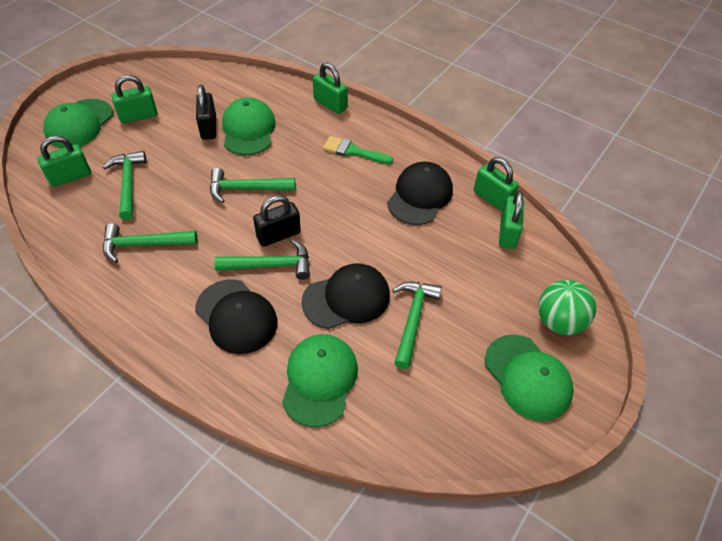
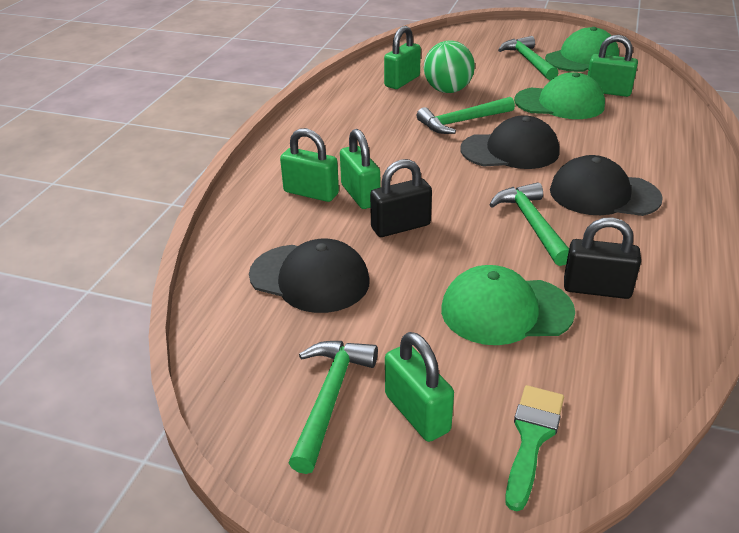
green cap: 4 -> 3
green hammer: 5 -> 4

